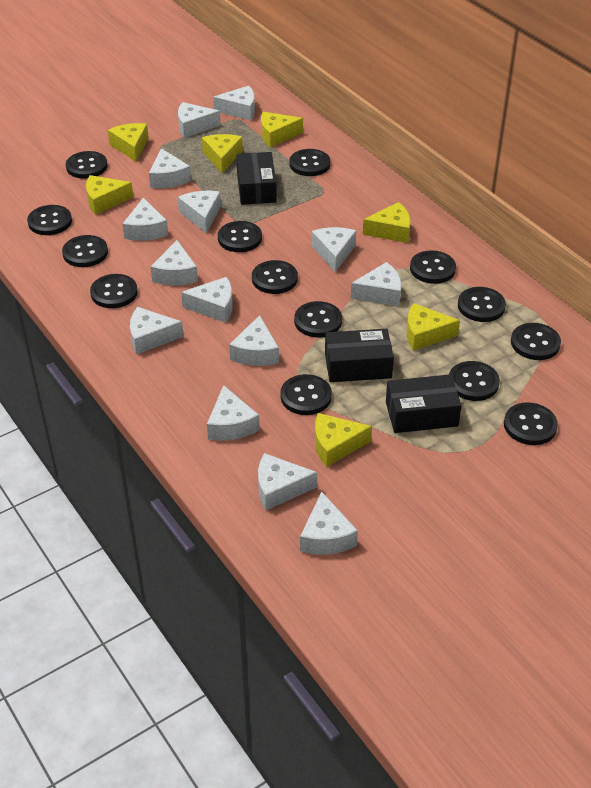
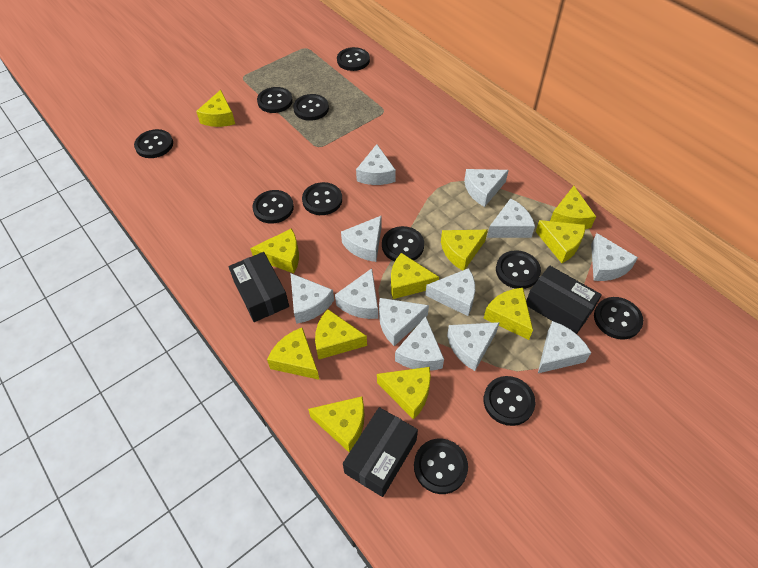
black button: 14 -> 11
white cheese: 14 -> 12
yellow cheese: 7 -> 11

